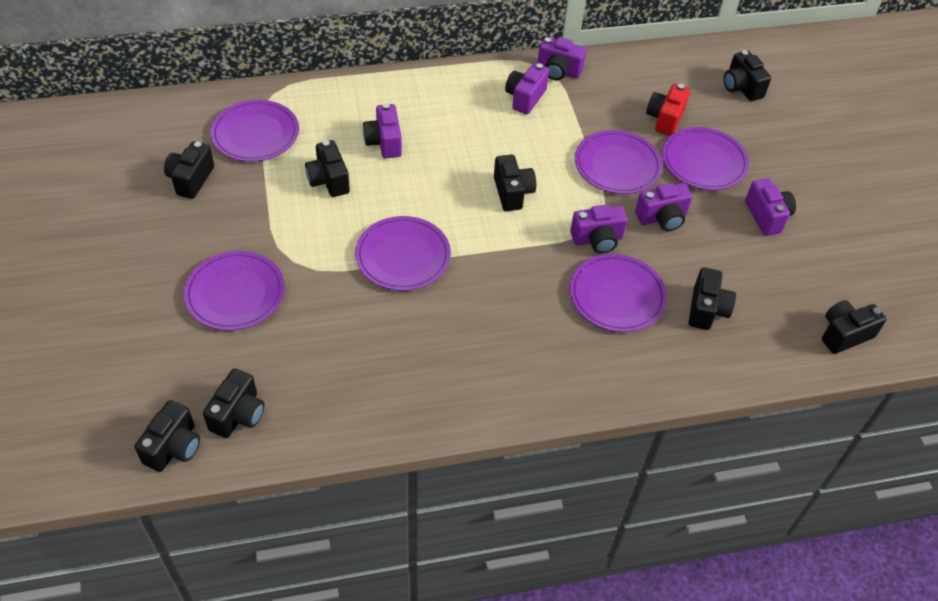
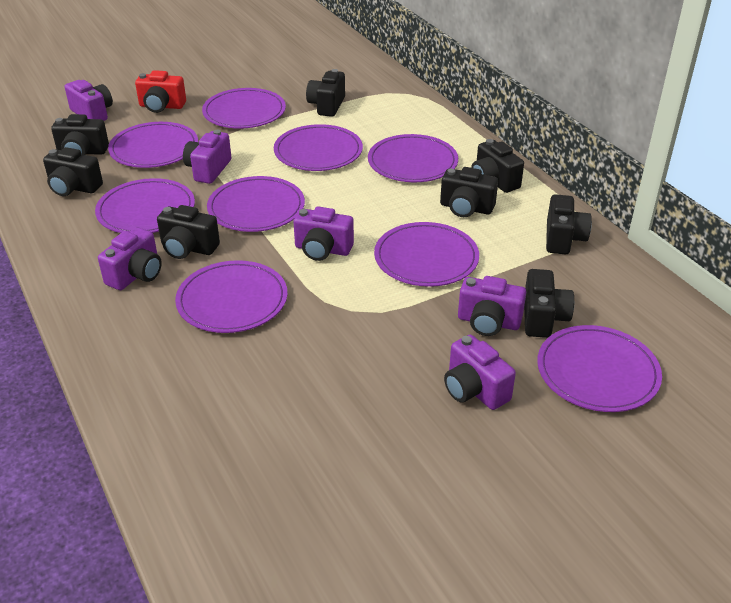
purple plate: 6 -> 9

